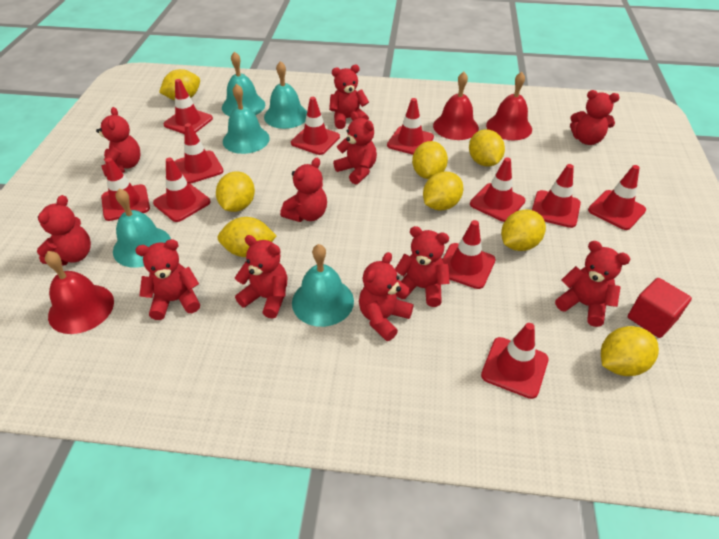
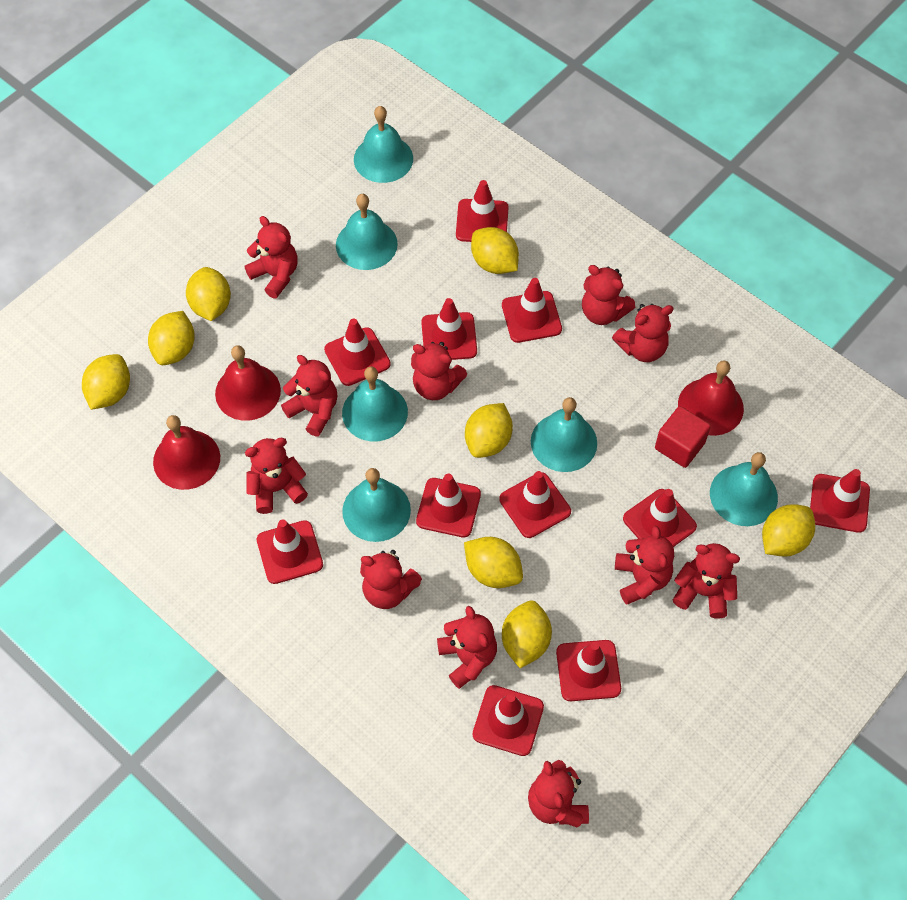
turquoise bell: 5 -> 6

